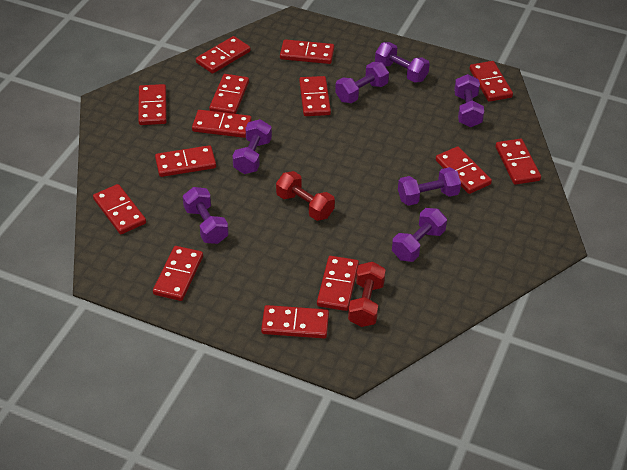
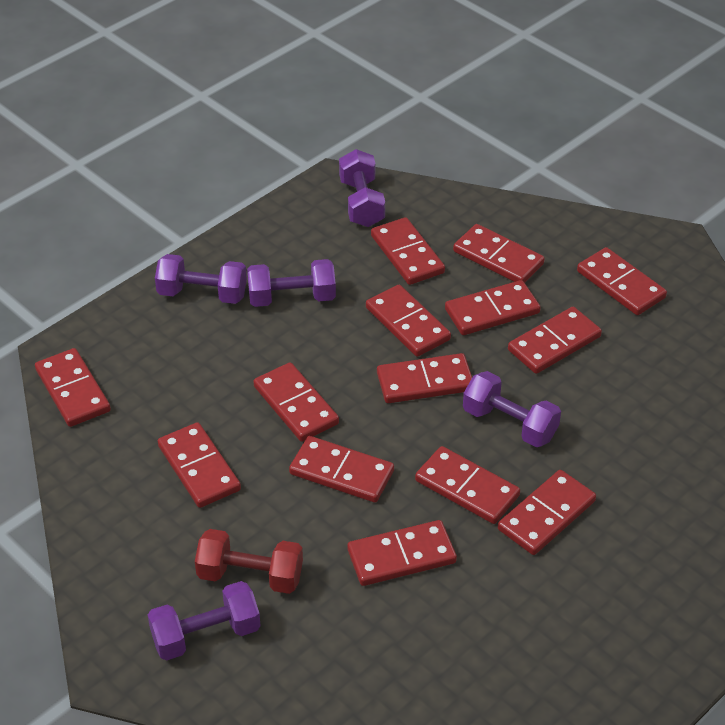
purple dumbbell: 7 -> 5
red dumbbell: 2 -> 1

